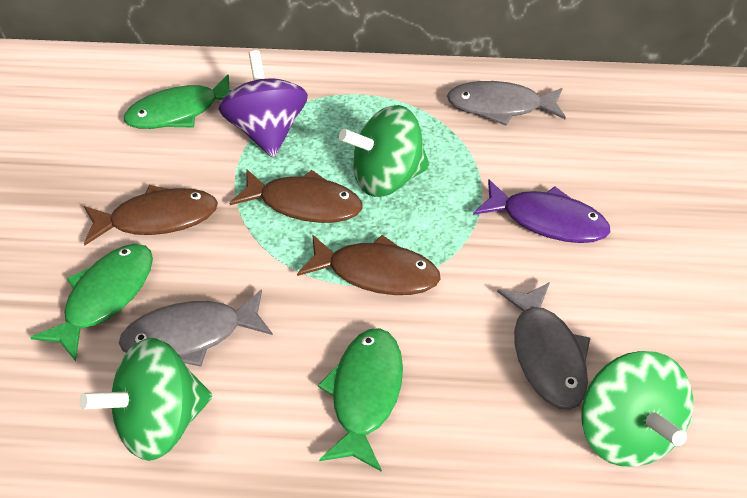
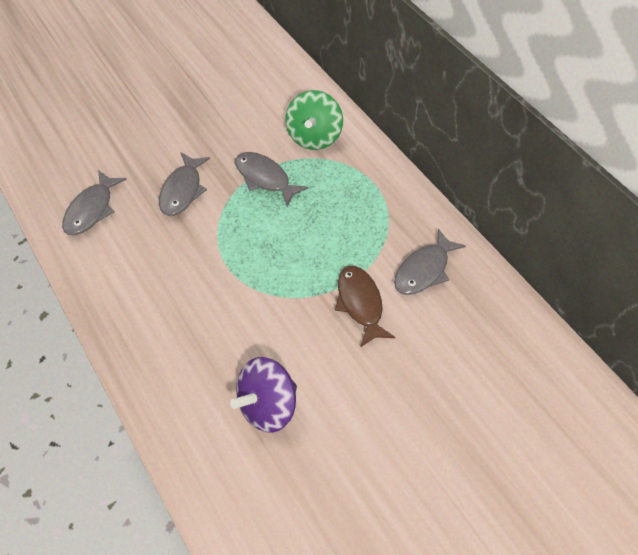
brown fish: 3 -> 1
green fish: 3 -> 0
green spinning top: 3 -> 1
grey fish: 3 -> 4
purple fish: 1 -> 0

